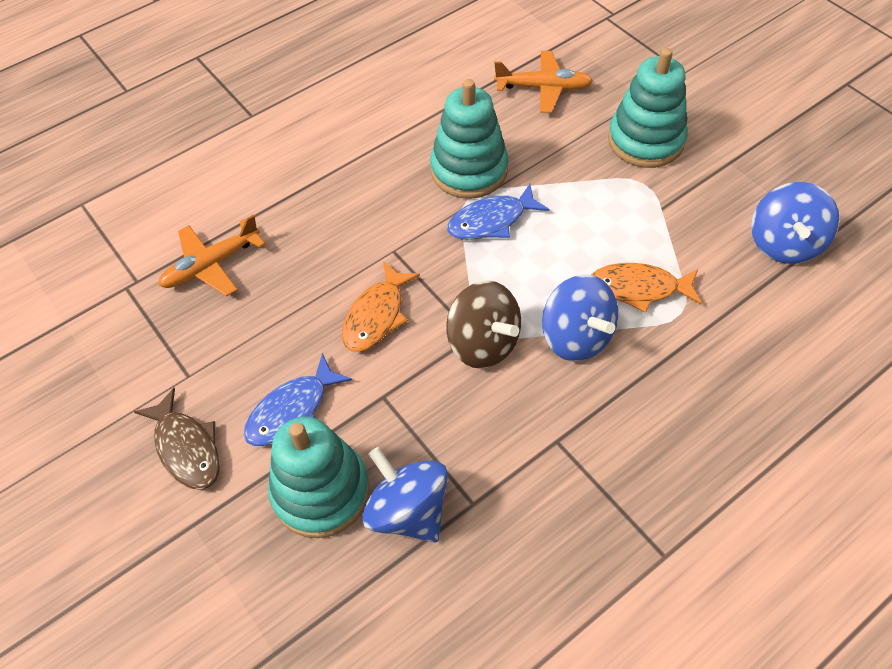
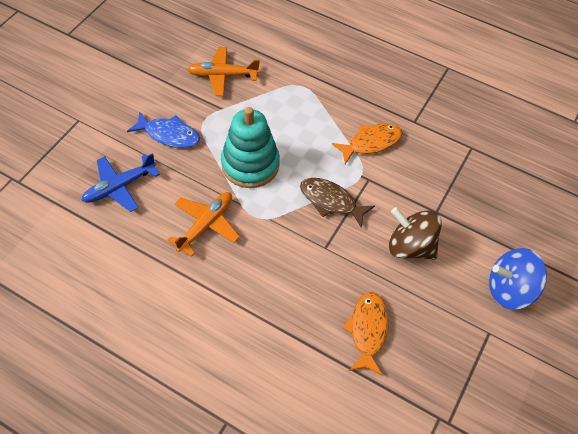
blue fish: 2 -> 1
blue plane: 0 -> 1
blue spinning top: 3 -> 1
turquoise stacking toy: 3 -> 1

